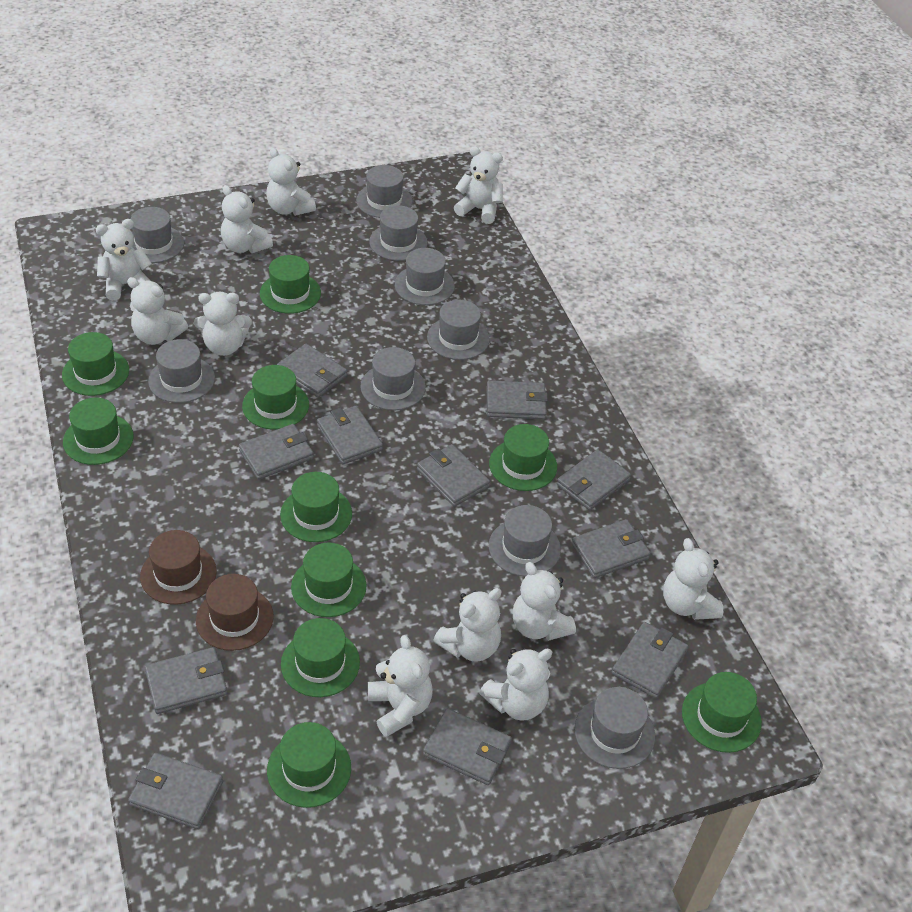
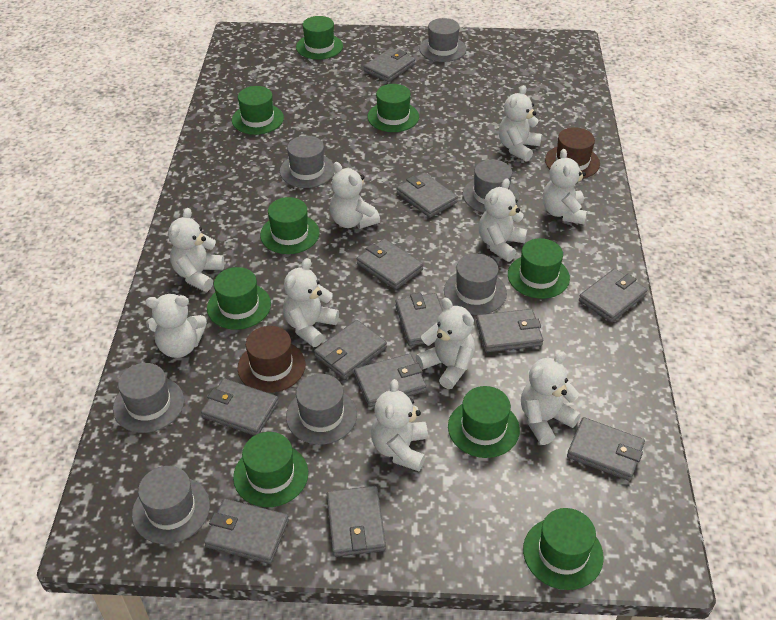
green hat: 10 -> 9
grey hat: 9 -> 7
grey wallet: 11 -> 12
white teddy bear: 11 -> 10

